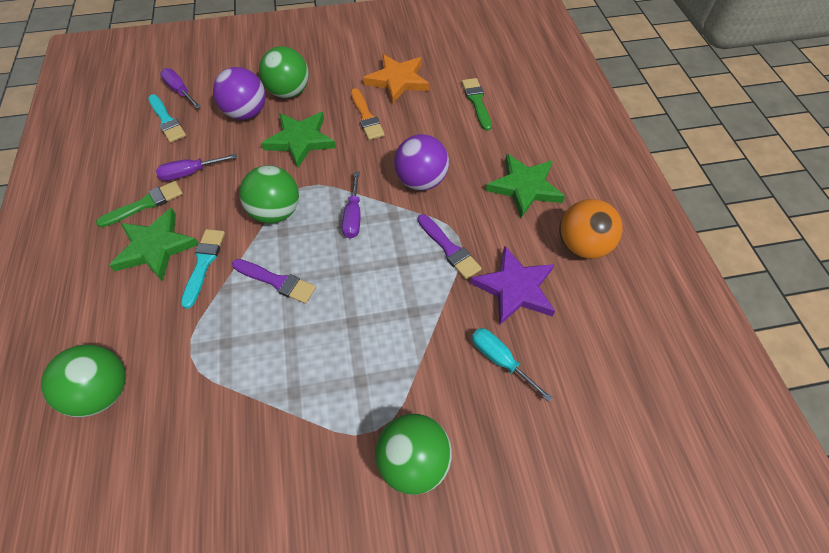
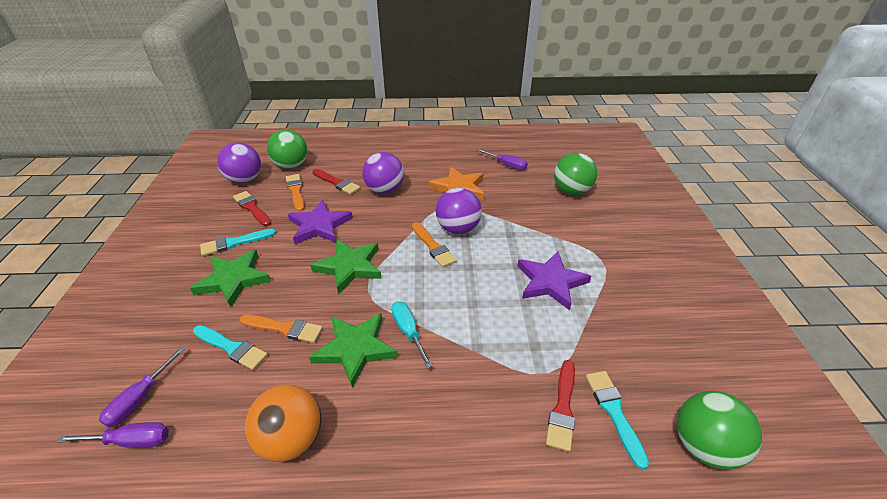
green ball: 4 -> 3
green brush: 2 -> 0
orange brush: 1 -> 3
purple ball: 2 -> 3
purple brush: 2 -> 0
purple star: 1 -> 2
red brush: 0 -> 3
turquoise brush: 2 -> 3

